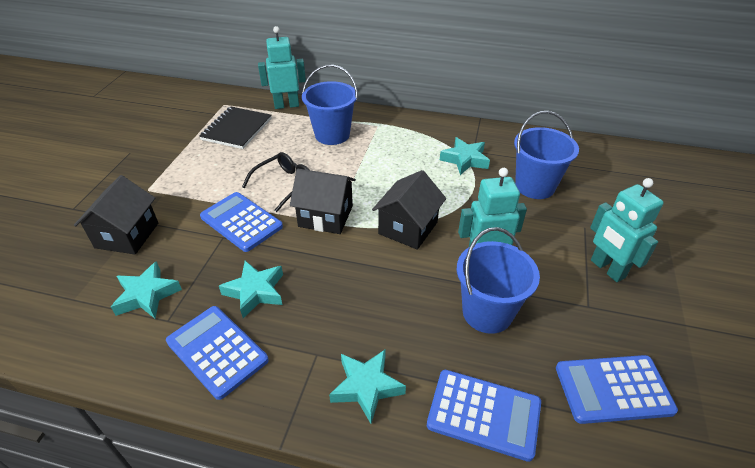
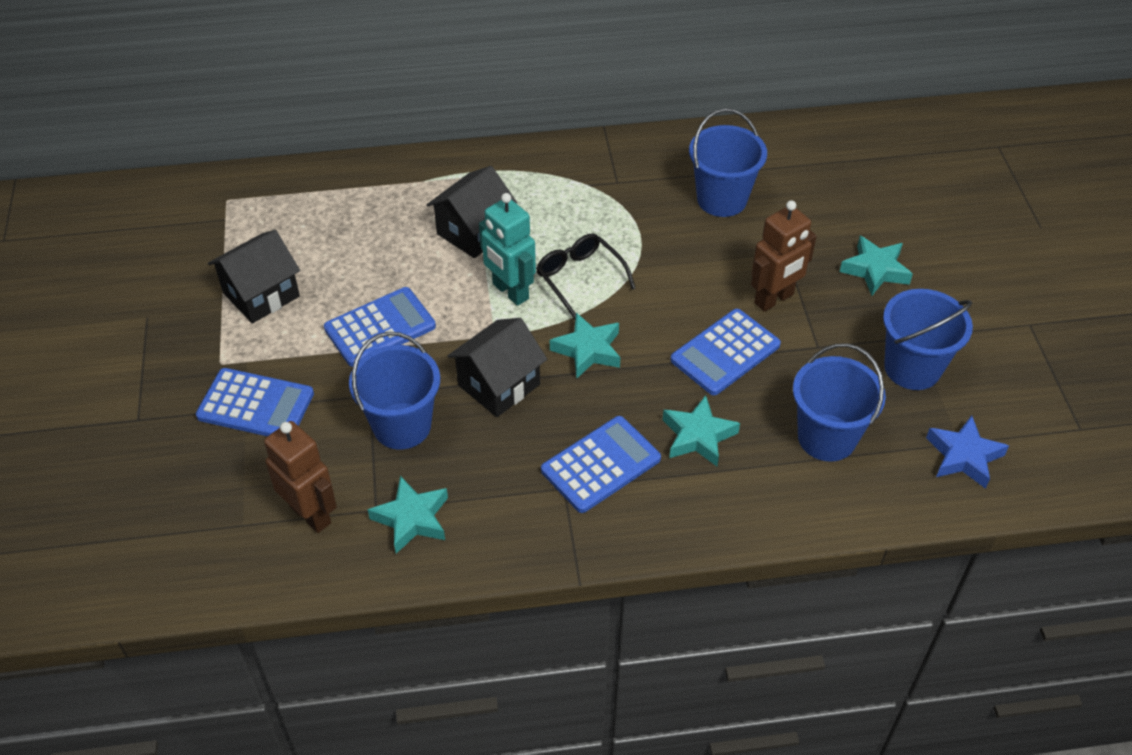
black notebook: 1 -> 0
blue bucket: 3 -> 4
blue star: 0 -> 1
brown robot: 0 -> 2
turquoise robot: 3 -> 1

